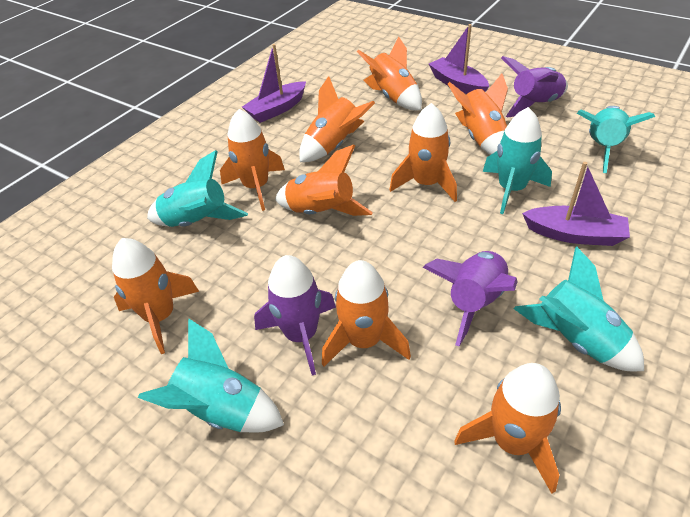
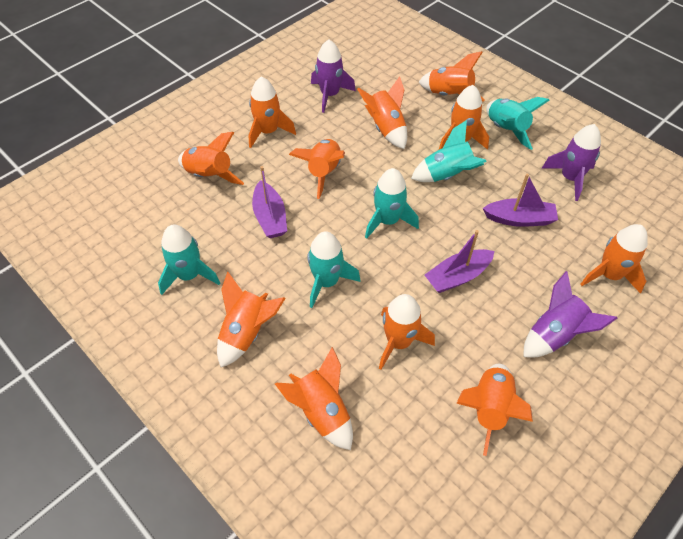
orange rocket: 9 -> 11

